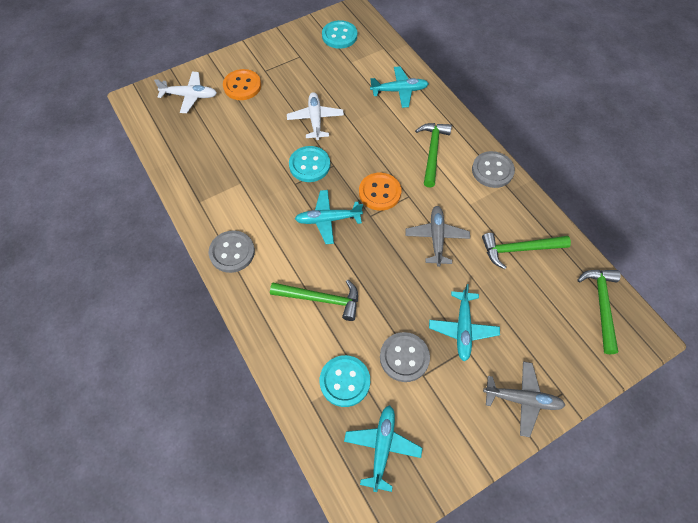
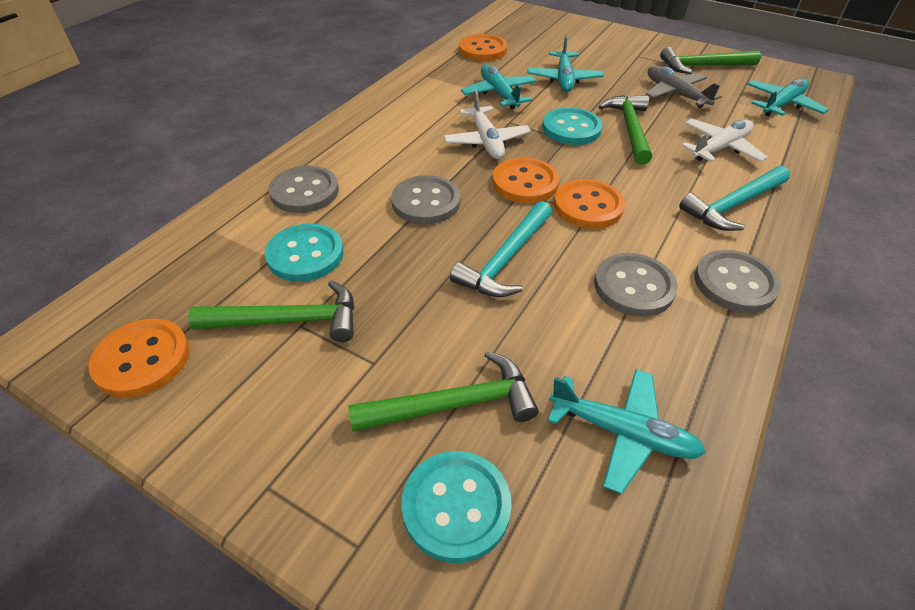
grey button: 3 -> 4
grey plane: 2 -> 1
orange button: 2 -> 4
turquoise hammer: 0 -> 2

